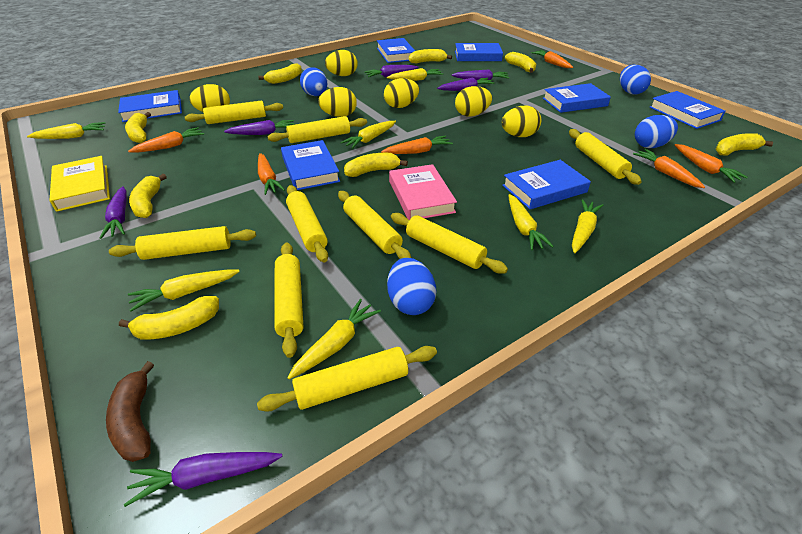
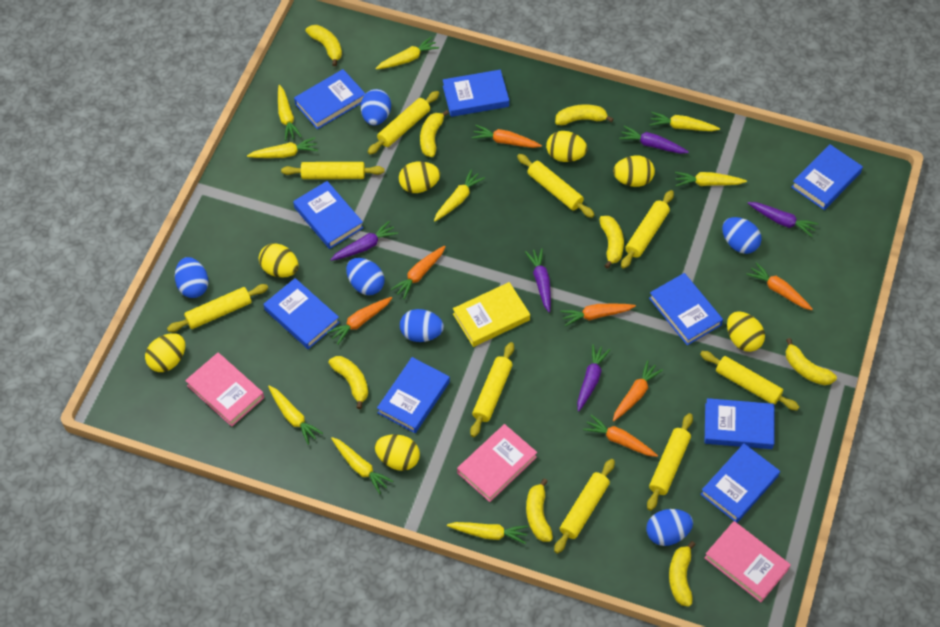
blue book: 7 -> 9
blue egg: 4 -> 6
brown banana: 1 -> 0
orange carrot: 6 -> 7
pink book: 1 -> 3
purple carrot: 6 -> 5
yellow carrot: 7 -> 9
yellow egg: 6 -> 7

